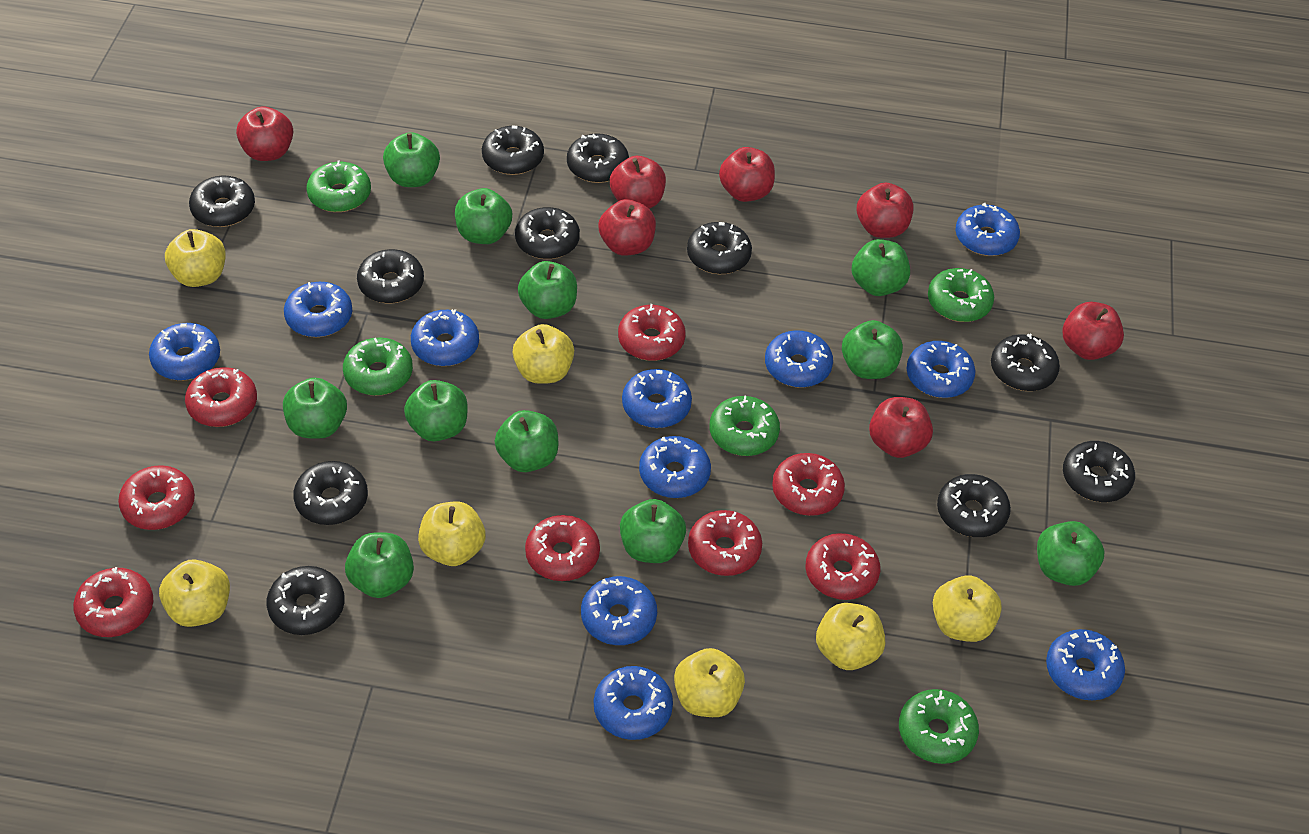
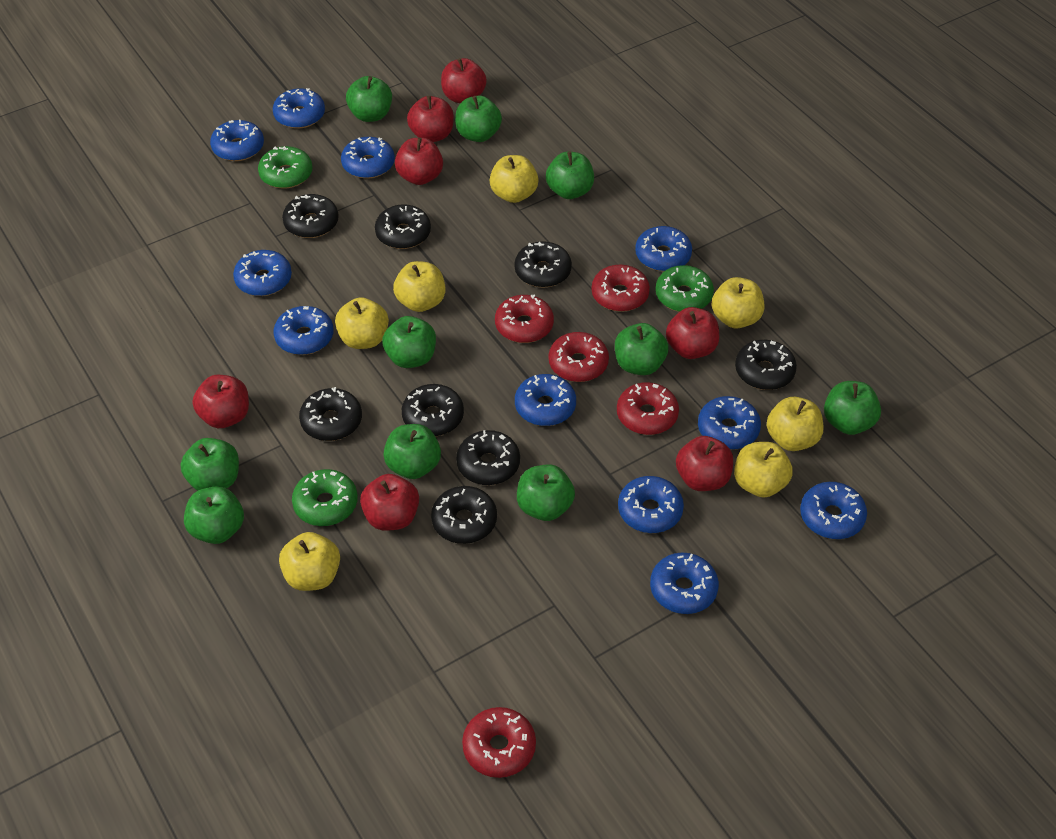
black donut: 11 -> 8
green apple: 11 -> 10
green donut: 5 -> 3
red donut: 8 -> 5

